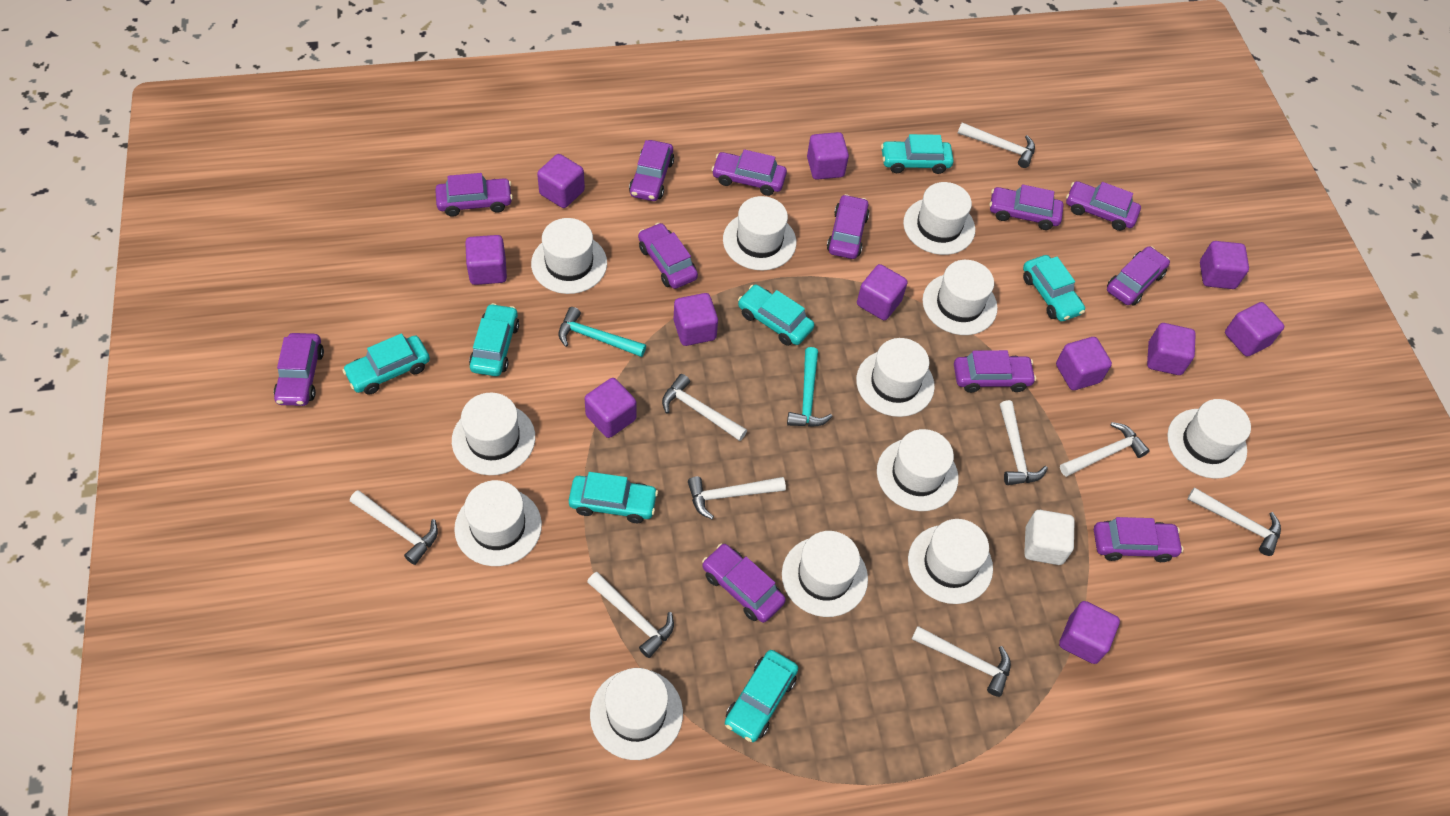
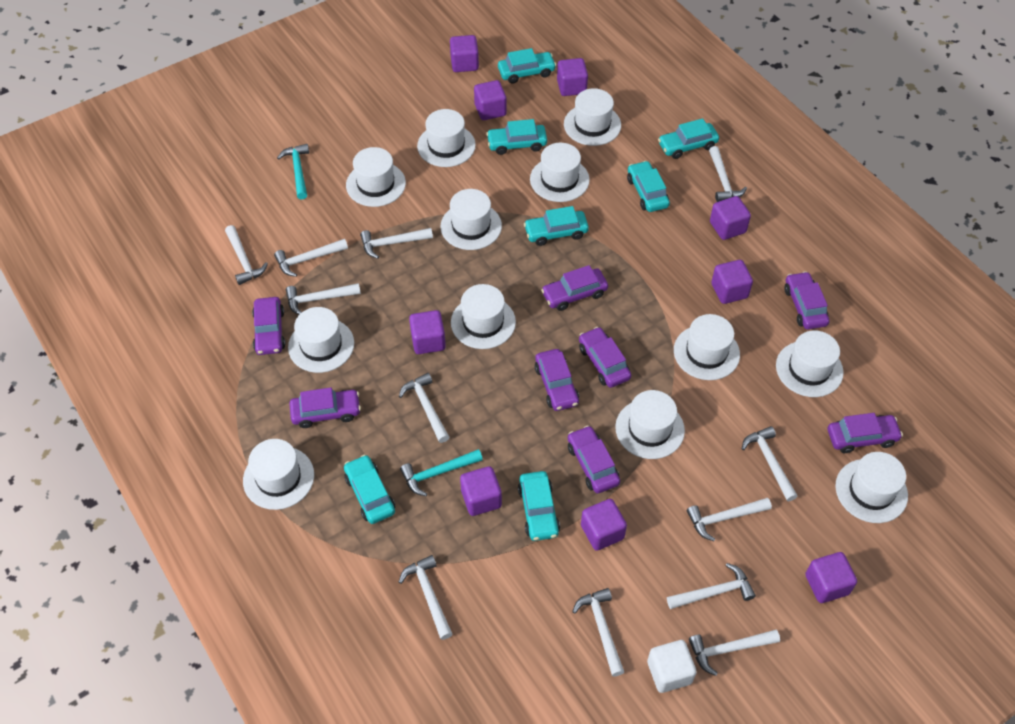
purple car: 12 -> 8
purple cube: 11 -> 9
white hammer: 9 -> 12

